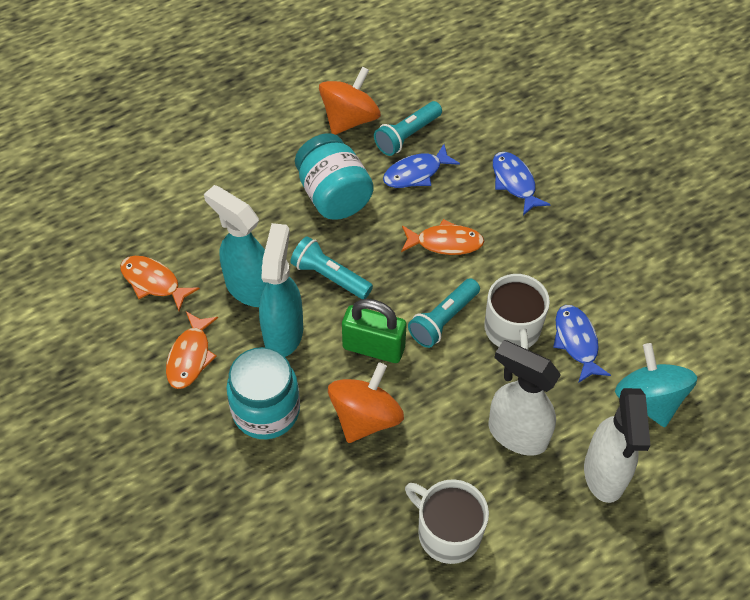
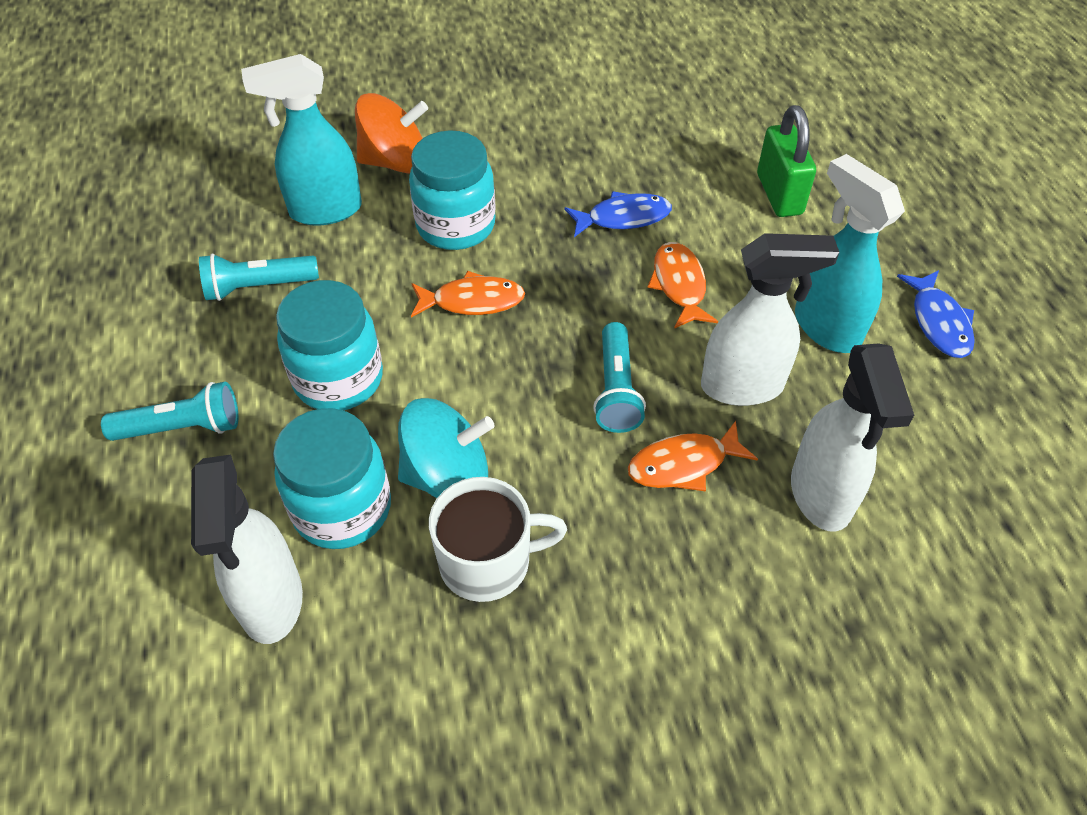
blue fish: 3 -> 2
orange spinning top: 2 -> 1
turquoise jar: 2 -> 3
white mug: 2 -> 1
white spray bottle: 2 -> 3

